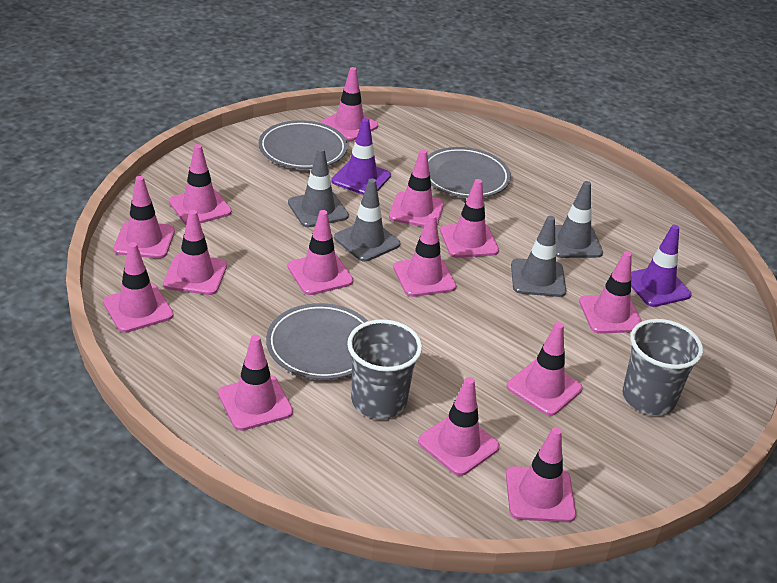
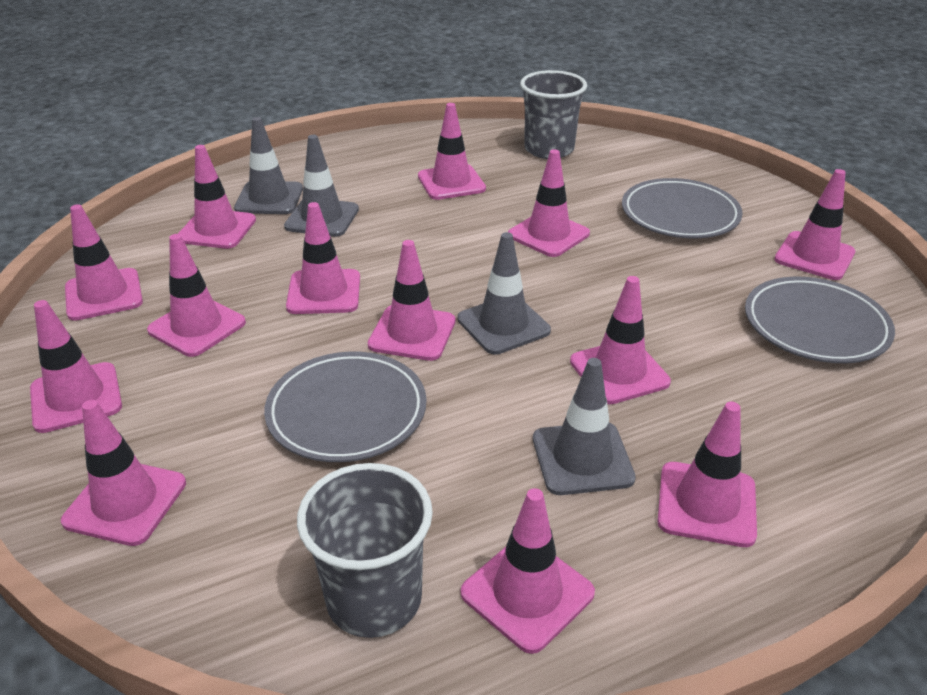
pink traffic cone: 14 -> 13
purple traffic cone: 2 -> 0

